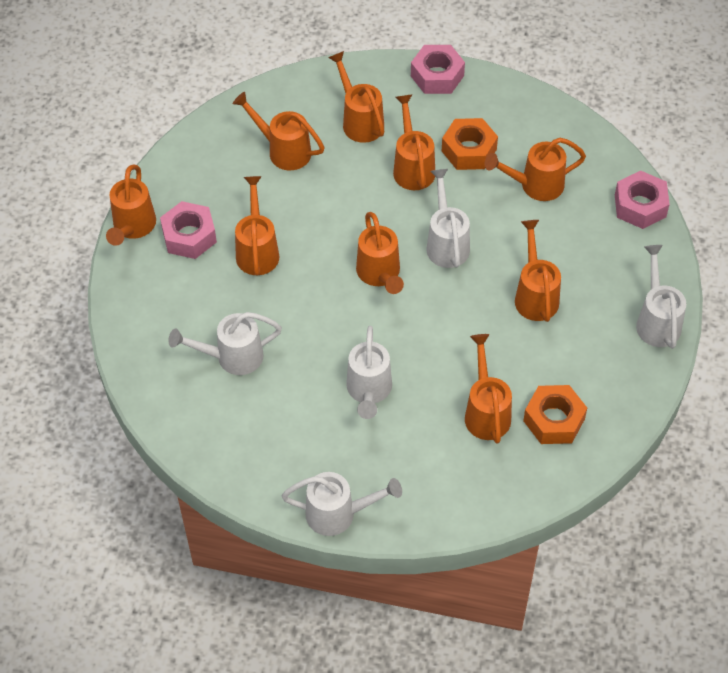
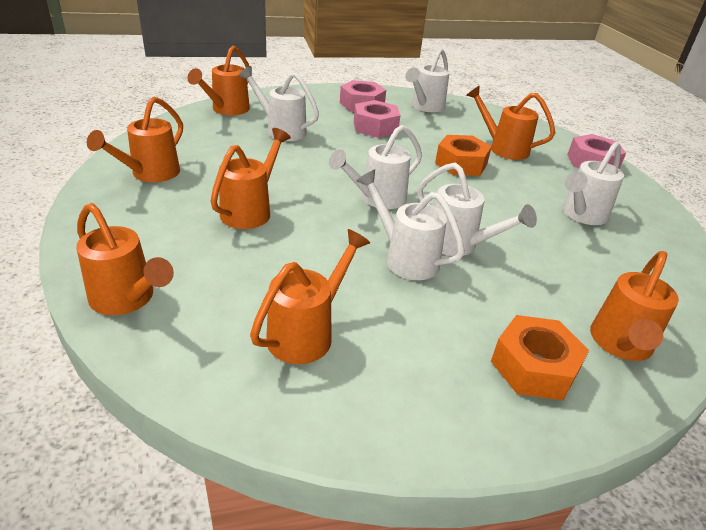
orange watering can: 9 -> 7
white watering can: 5 -> 6

